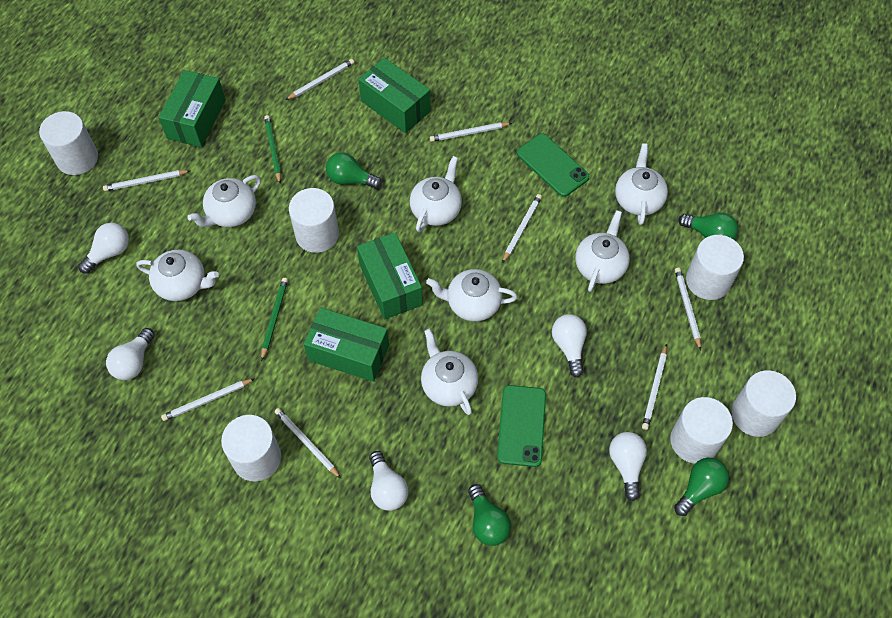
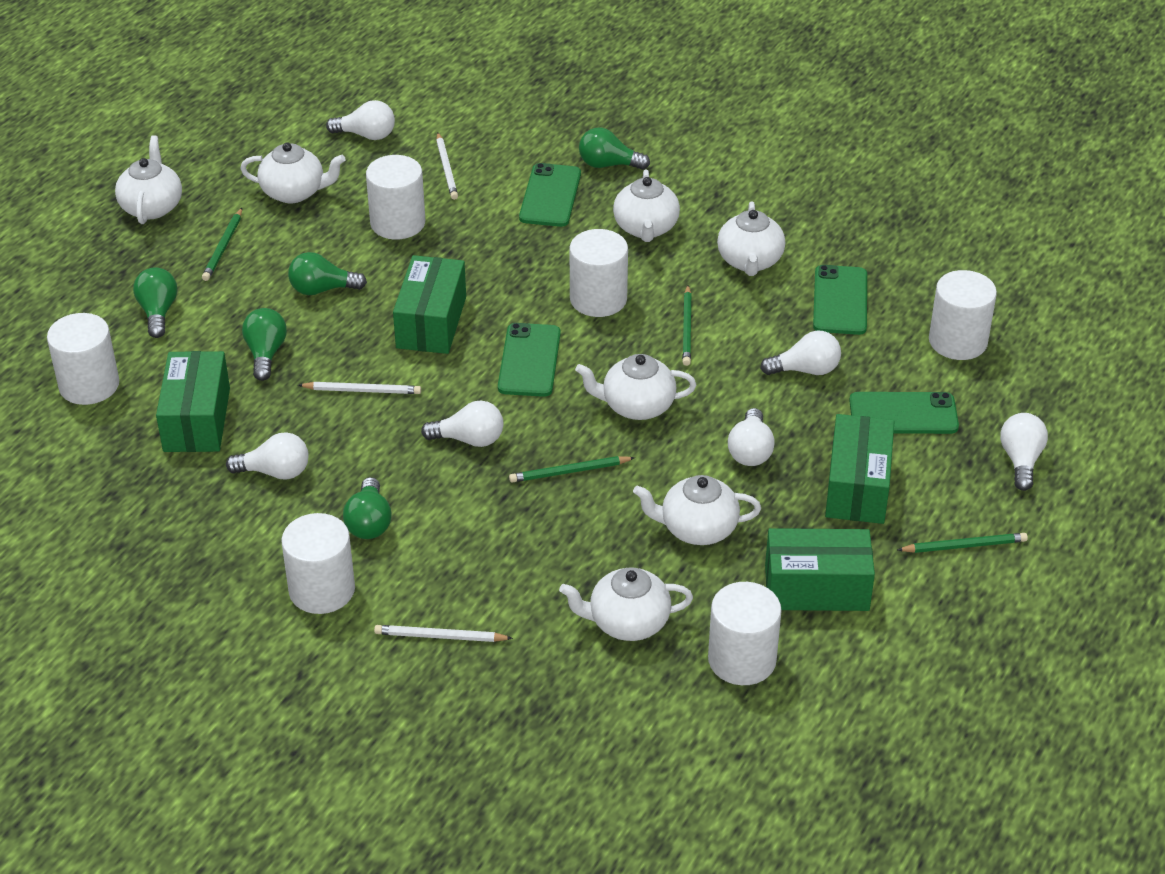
green light bulb: 4 -> 5
green pencil: 2 -> 4
green phone: 2 -> 4
white light bulb: 5 -> 6
white pencil: 8 -> 3

